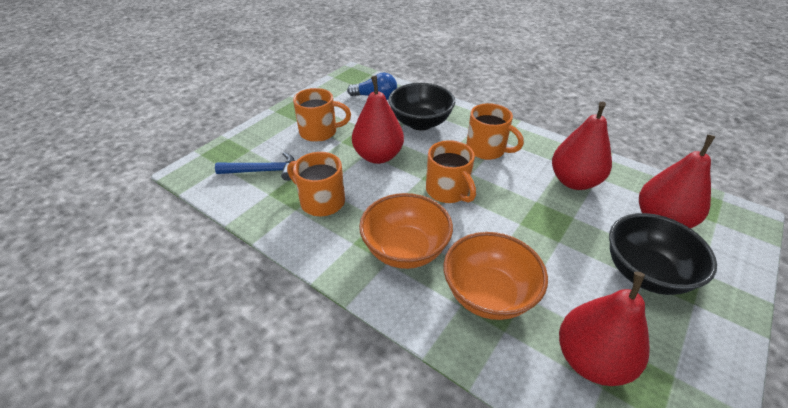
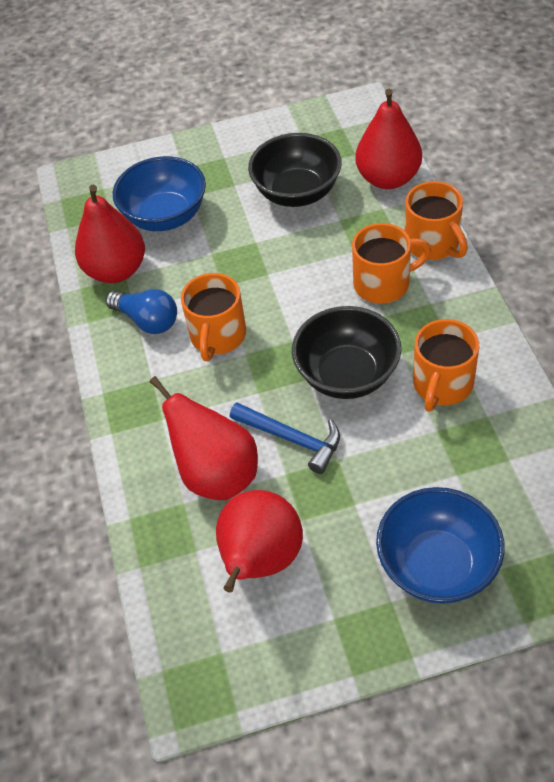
blue bowl: 0 -> 2
orange bowl: 2 -> 0

